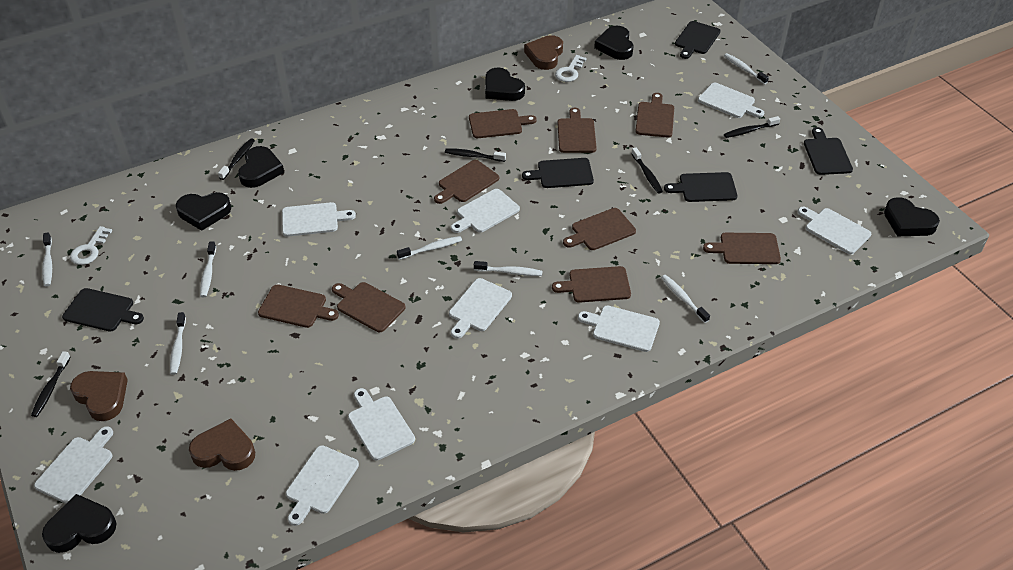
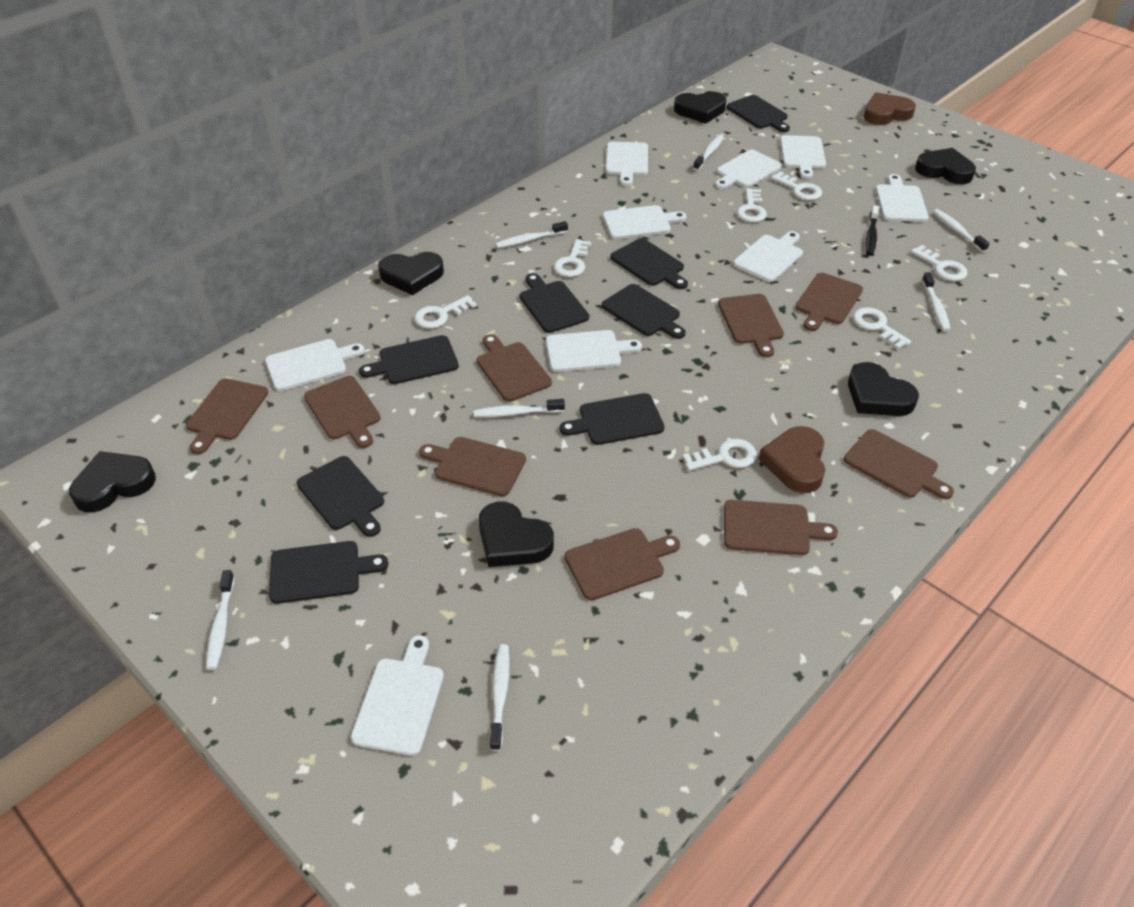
black cutting board: 5 -> 8
black toothbrush: 5 -> 1
brown heart: 3 -> 2
white key: 2 -> 7

